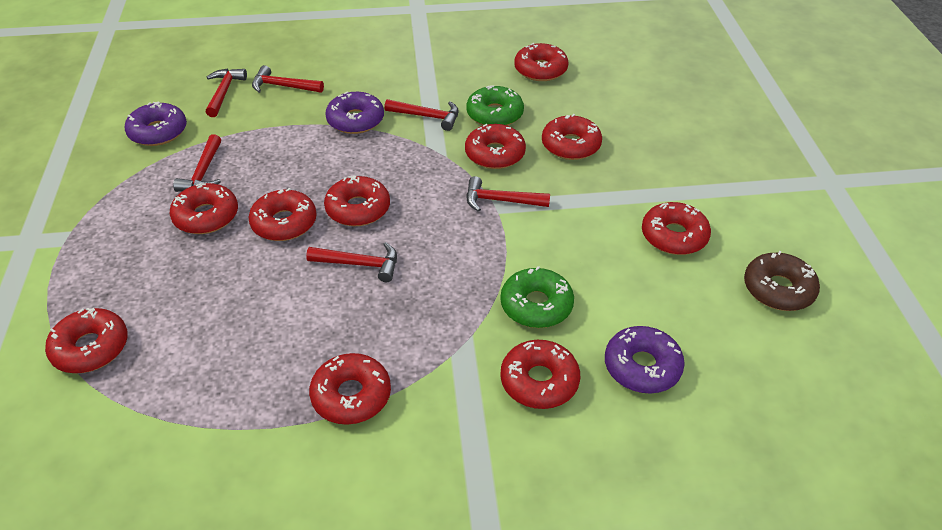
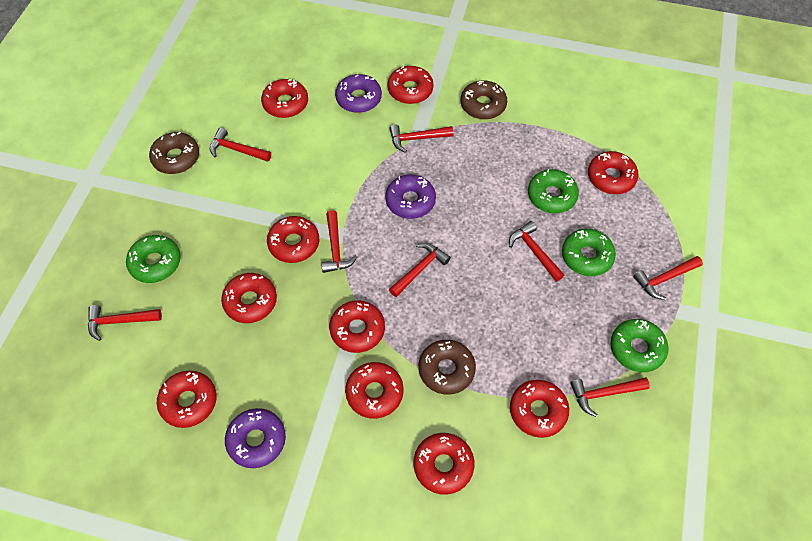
brown donut: 1 -> 3
green donut: 2 -> 4
red hammer: 6 -> 8

